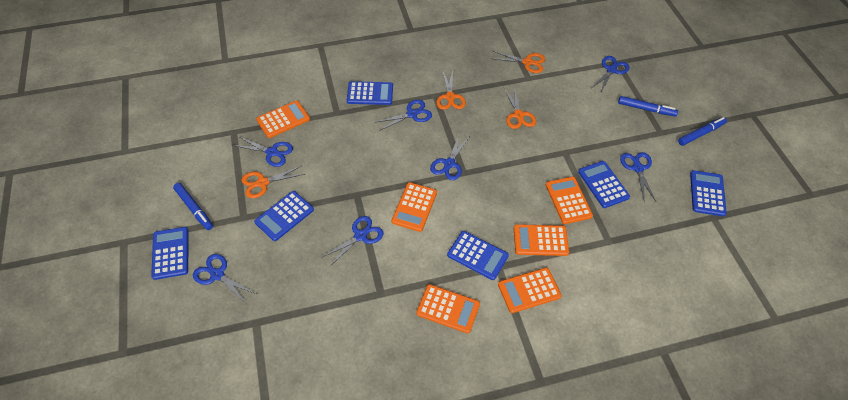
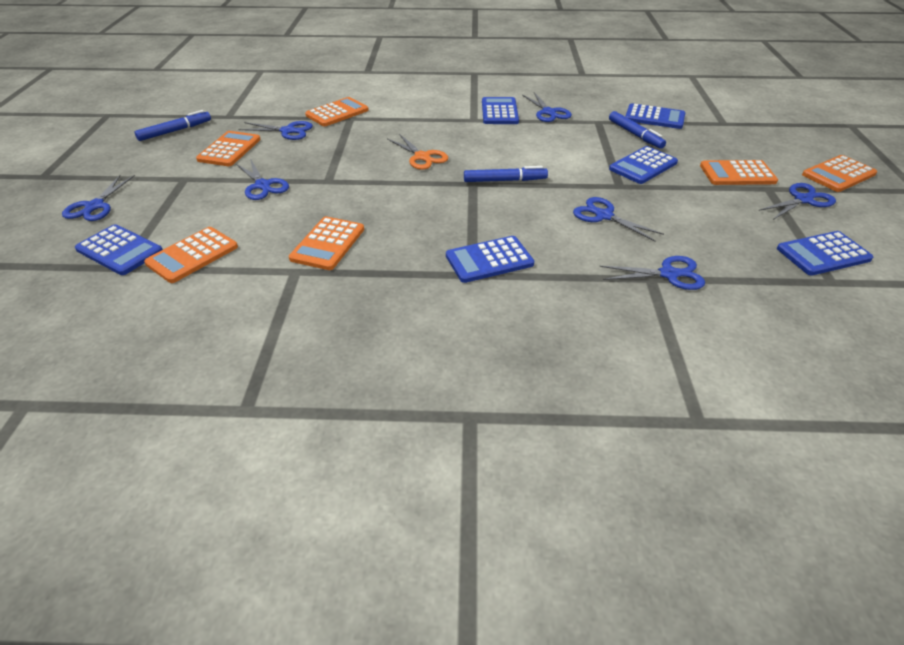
orange scissors: 4 -> 1

